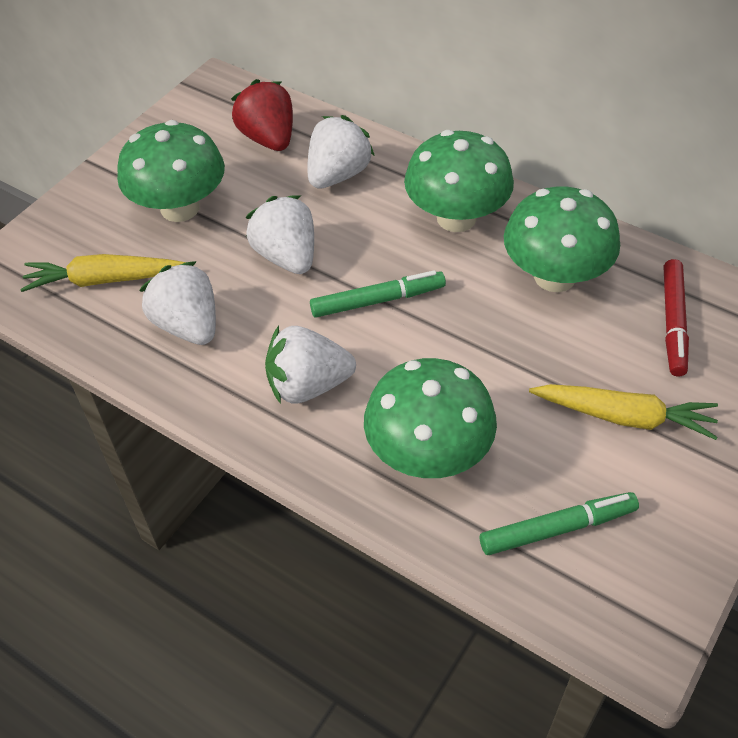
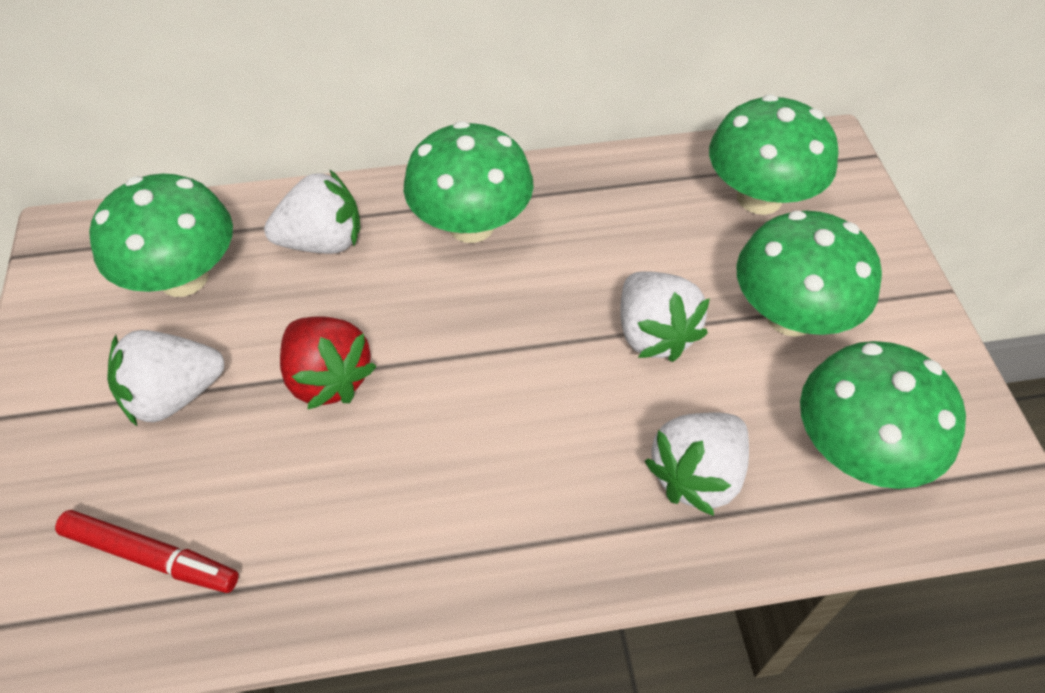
green marker: 2 -> 0
green mushroom: 4 -> 5
yellow carrot: 2 -> 0

